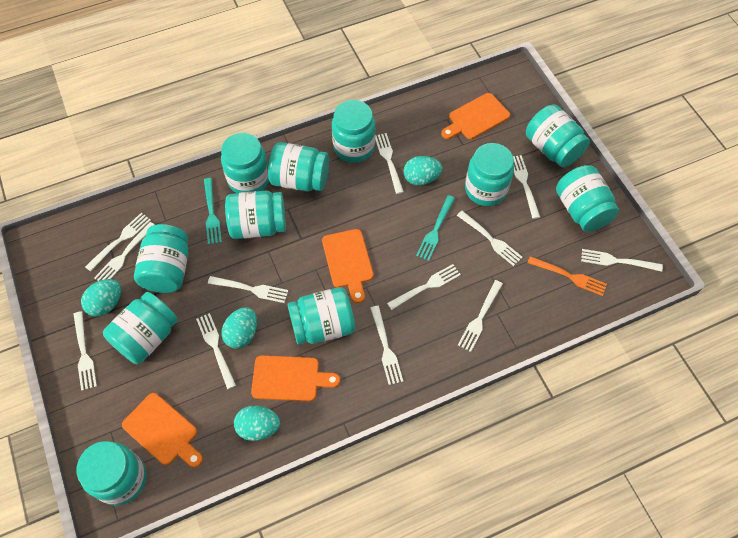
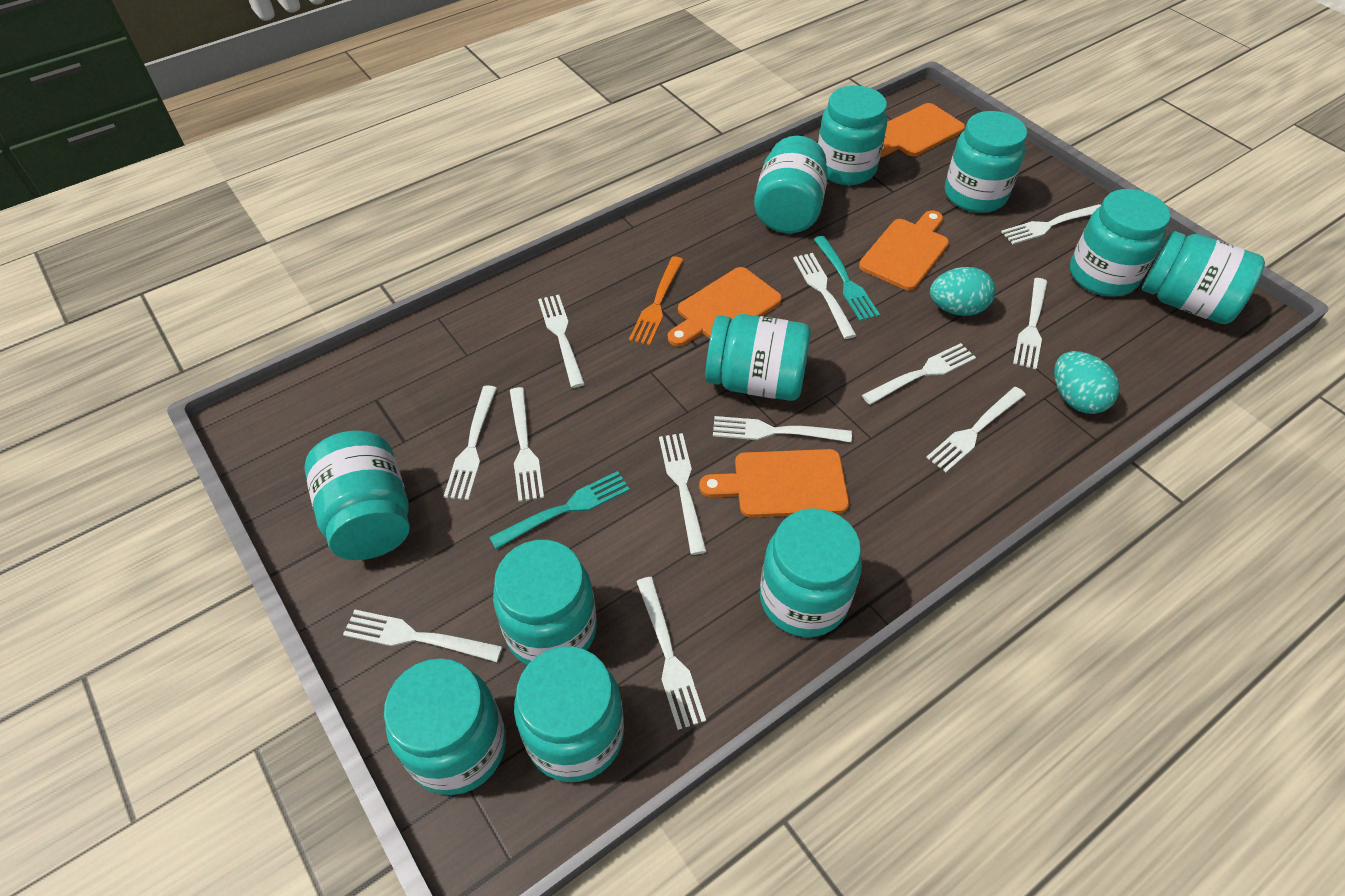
turquoise egg: 4 -> 2

